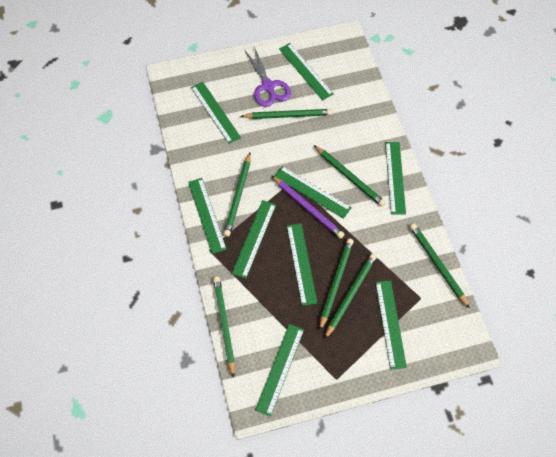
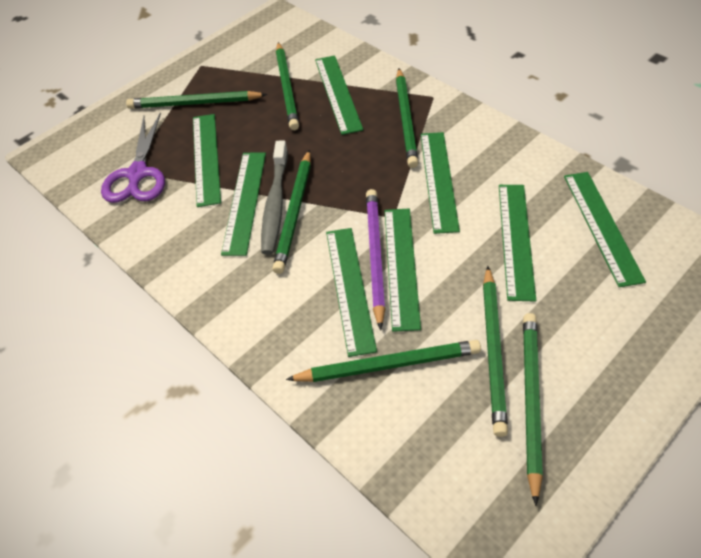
green ruler: 9 -> 8
grey toothbrush: 0 -> 1

